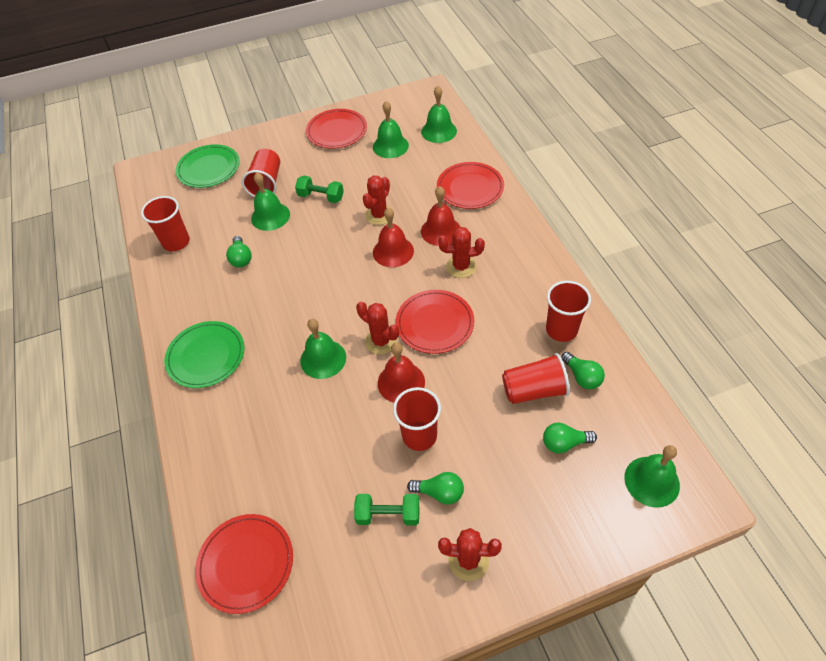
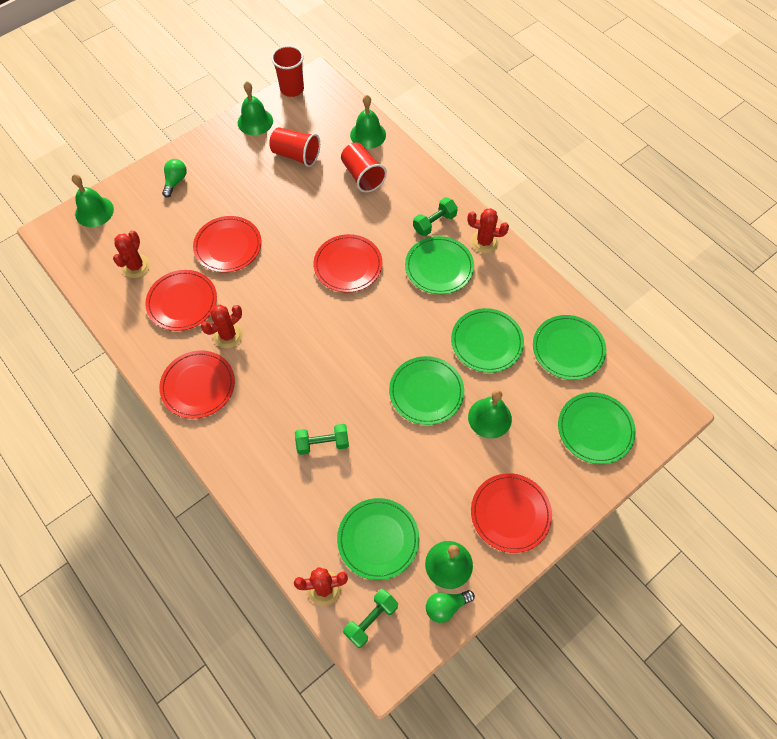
green dumbbell: 2 -> 3
green light bulb: 4 -> 2
green plate: 2 -> 6
red bell: 3 -> 0
red cup: 5 -> 3
red plate: 4 -> 5

